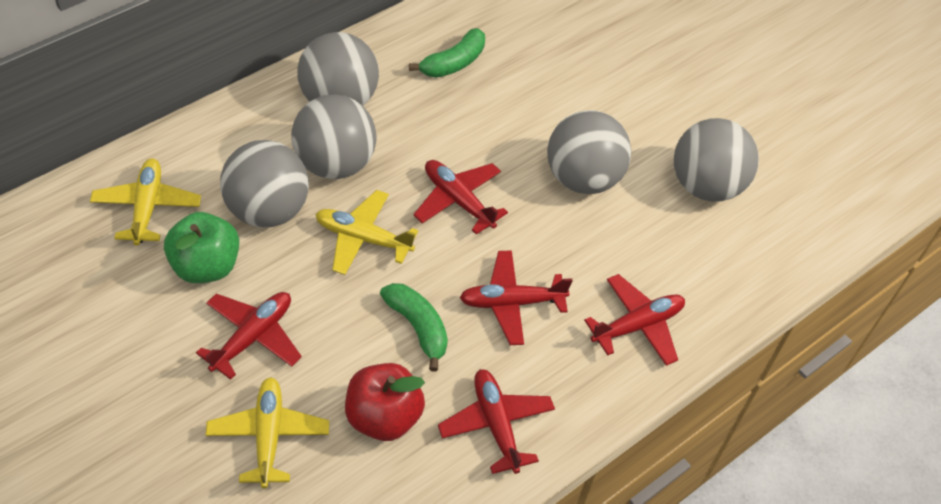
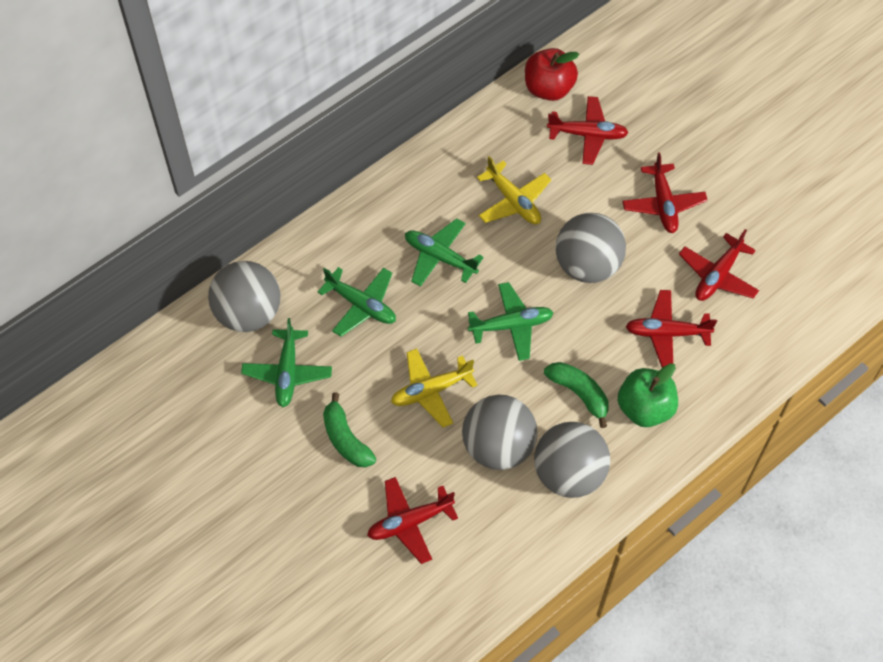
green plane: 0 -> 4
grey ball: 5 -> 4
yellow plane: 3 -> 2

